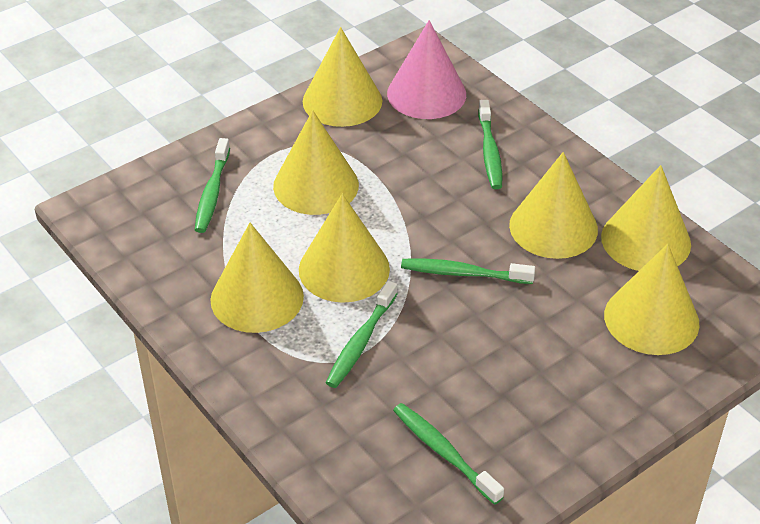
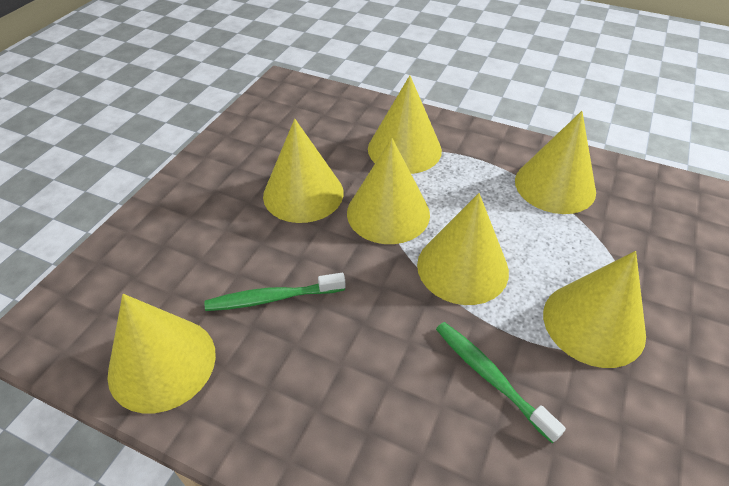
green toothbrush: 5 -> 2
pink cone: 1 -> 0

